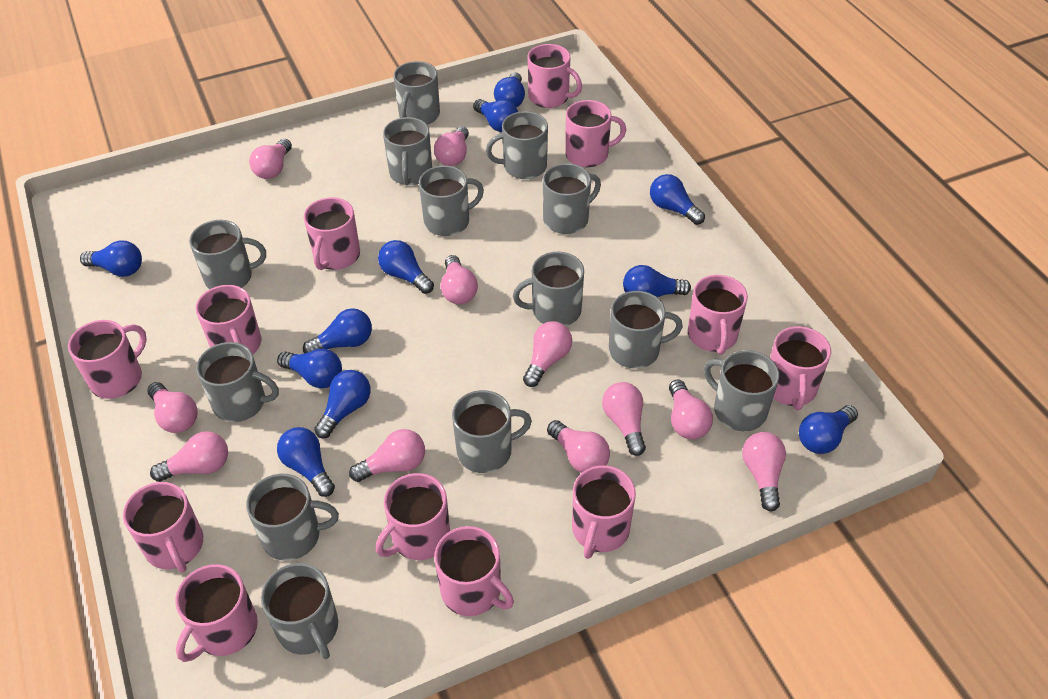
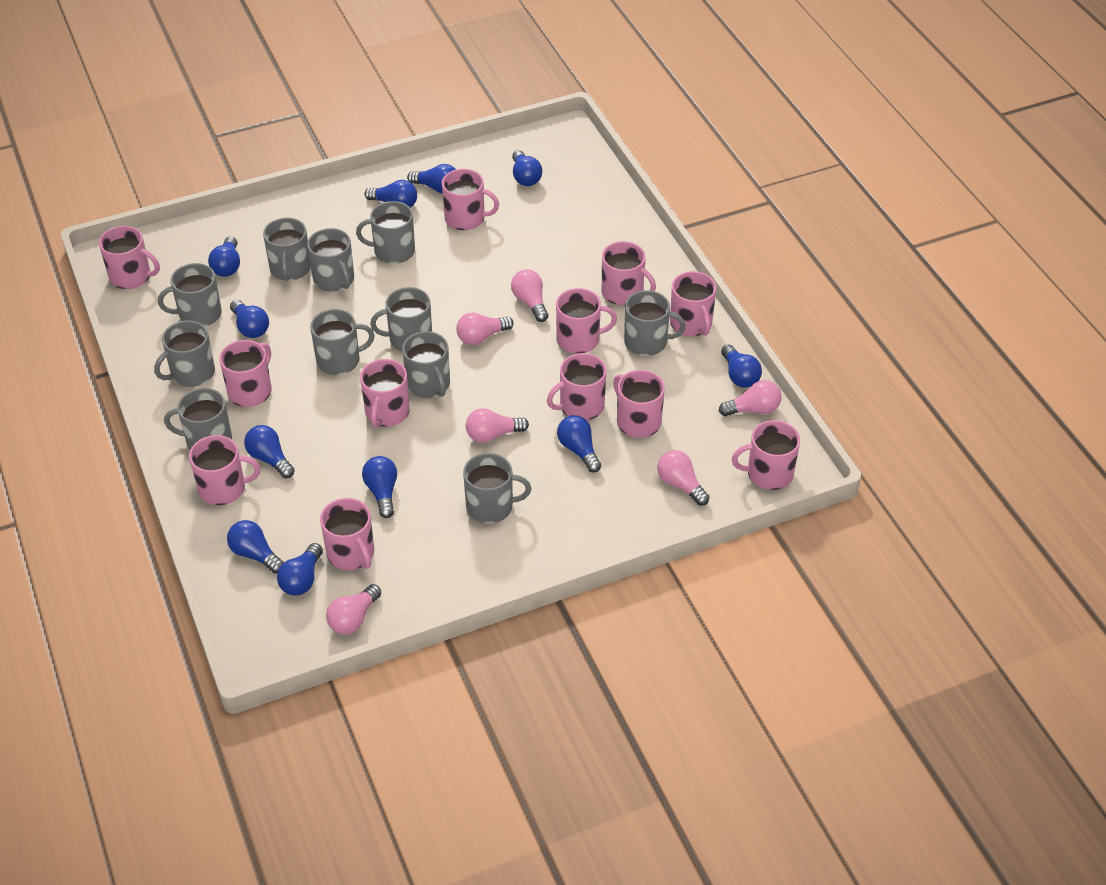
grey mug: 13 -> 11
pink light bulb: 11 -> 6

